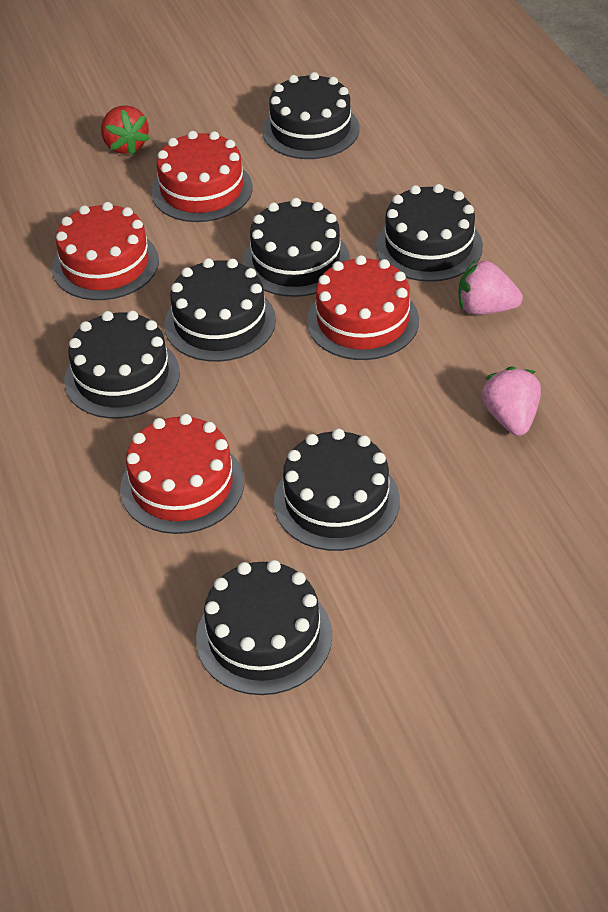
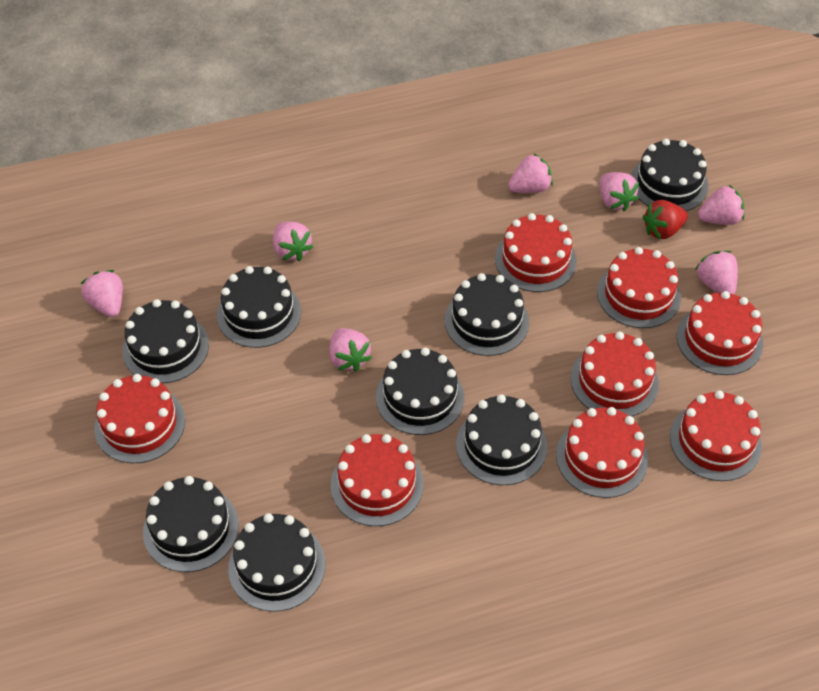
black cake: 7 -> 8
pink strawberry: 2 -> 7
red cake: 4 -> 8

